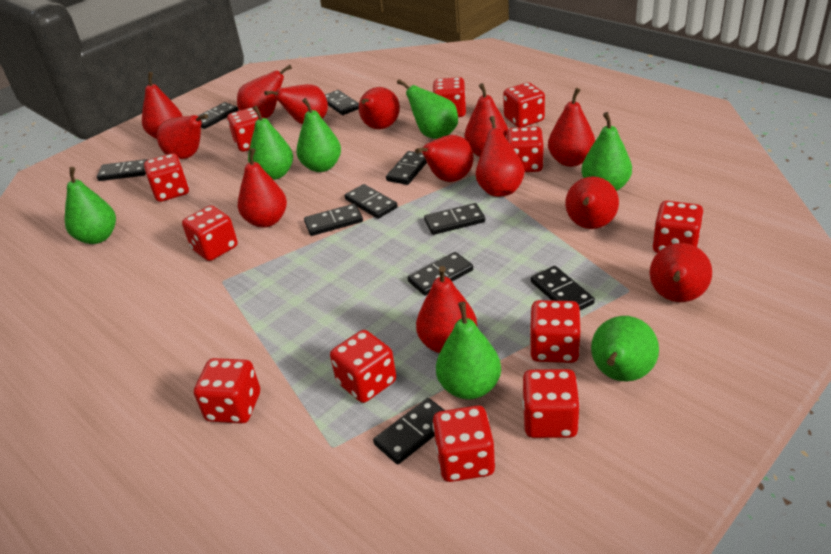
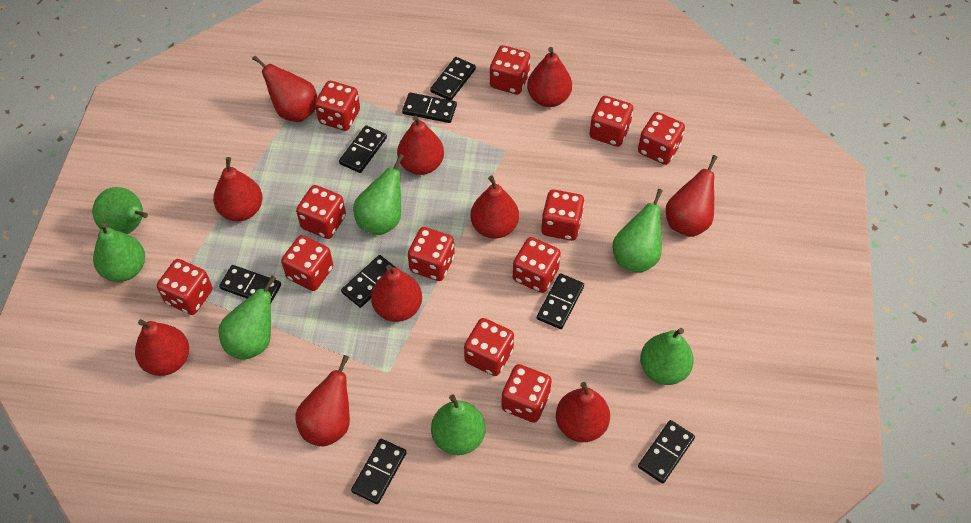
black domino: 10 -> 8
red pear: 13 -> 10

